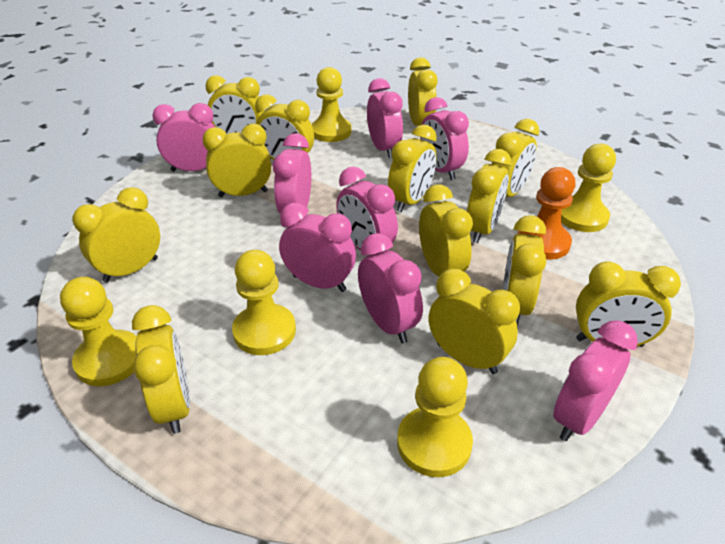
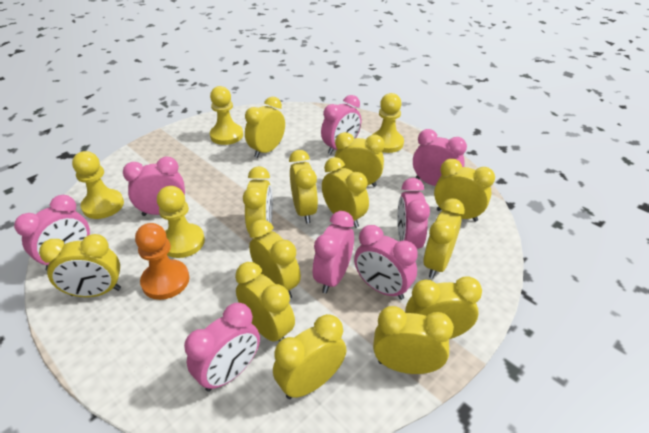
yellow pawn: 5 -> 4

